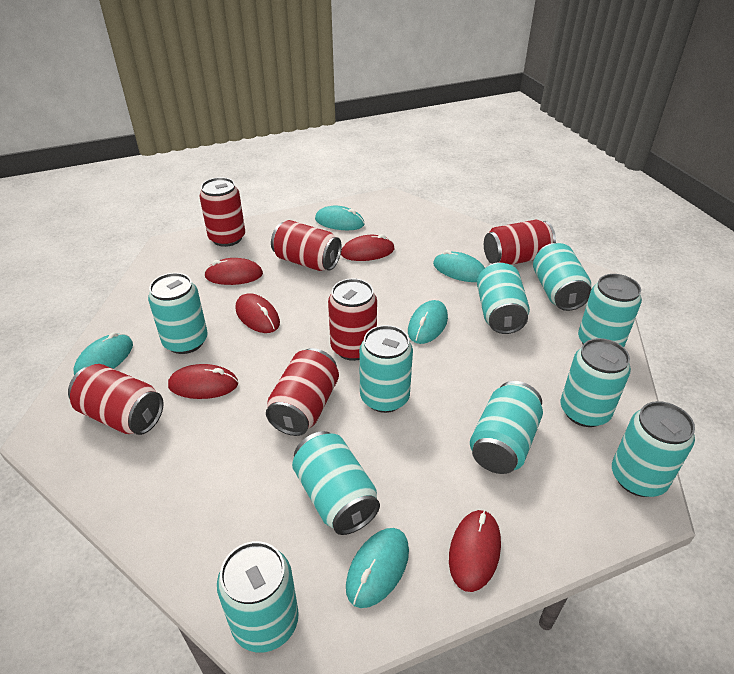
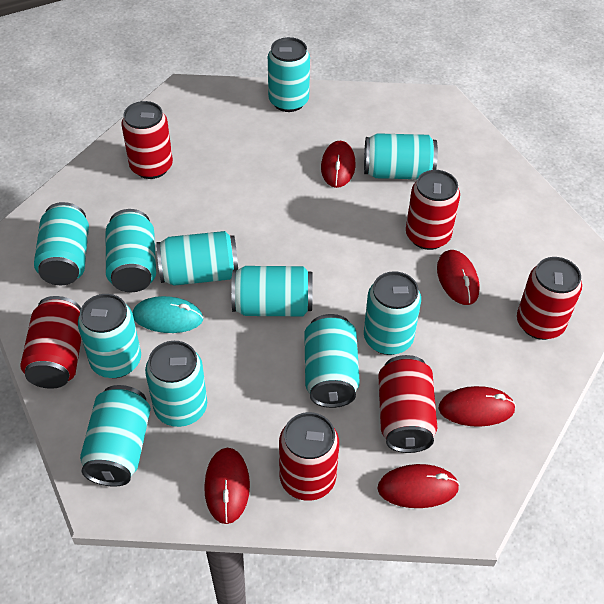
turquoise can: 10 -> 11
turquoise mouse: 5 -> 1

